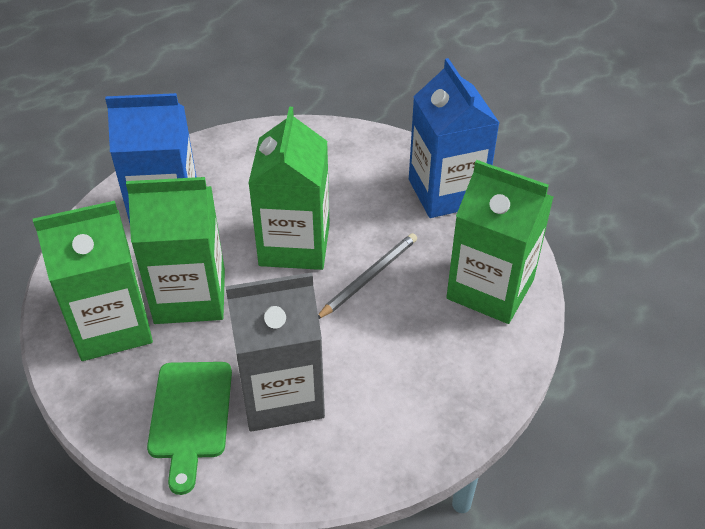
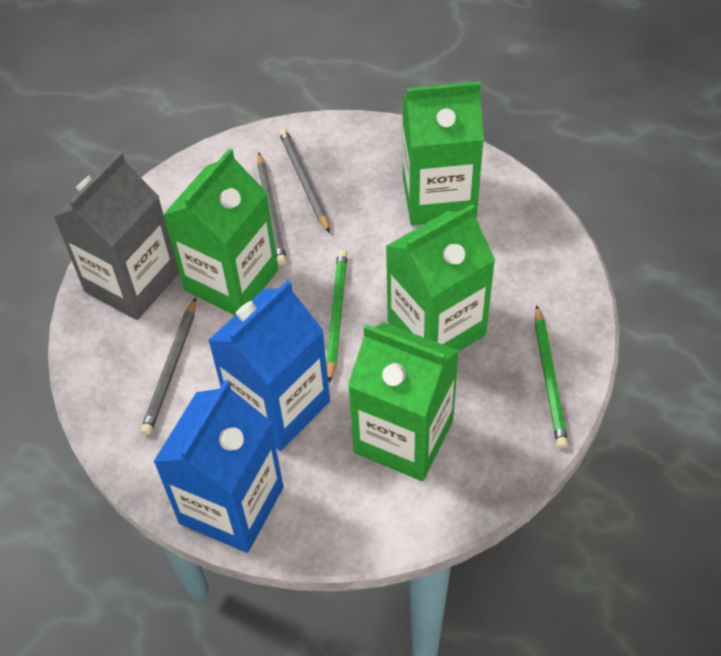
green cutting board: 1 -> 0
green pencil: 0 -> 2
grey pencil: 1 -> 3

